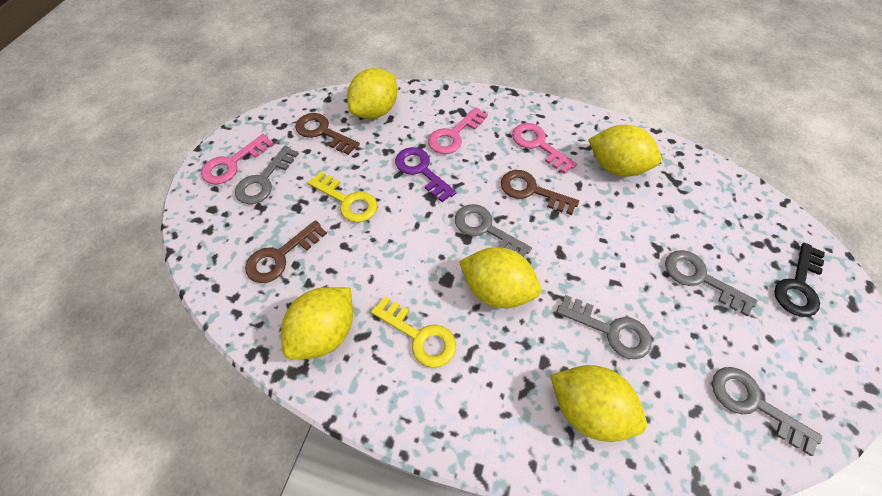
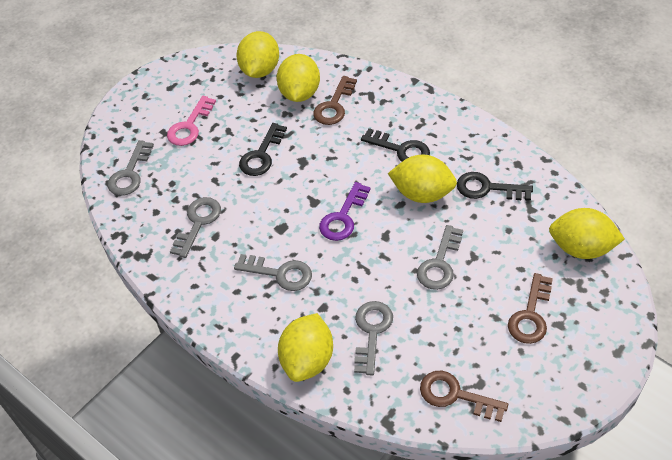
black key: 1 -> 3
pink key: 3 -> 1
yellow key: 2 -> 0

